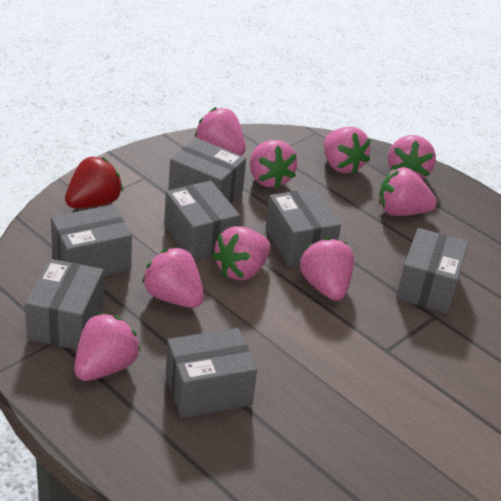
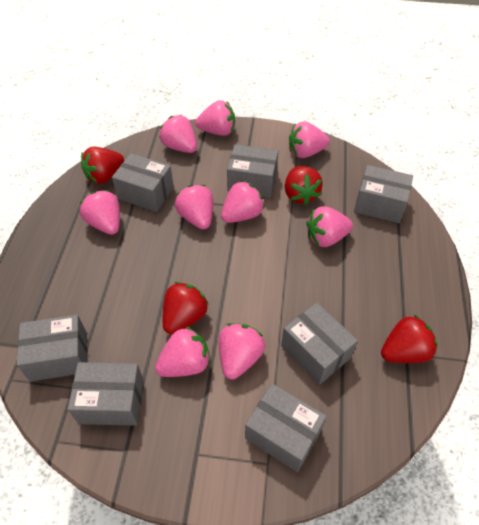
red strawberry: 1 -> 4

